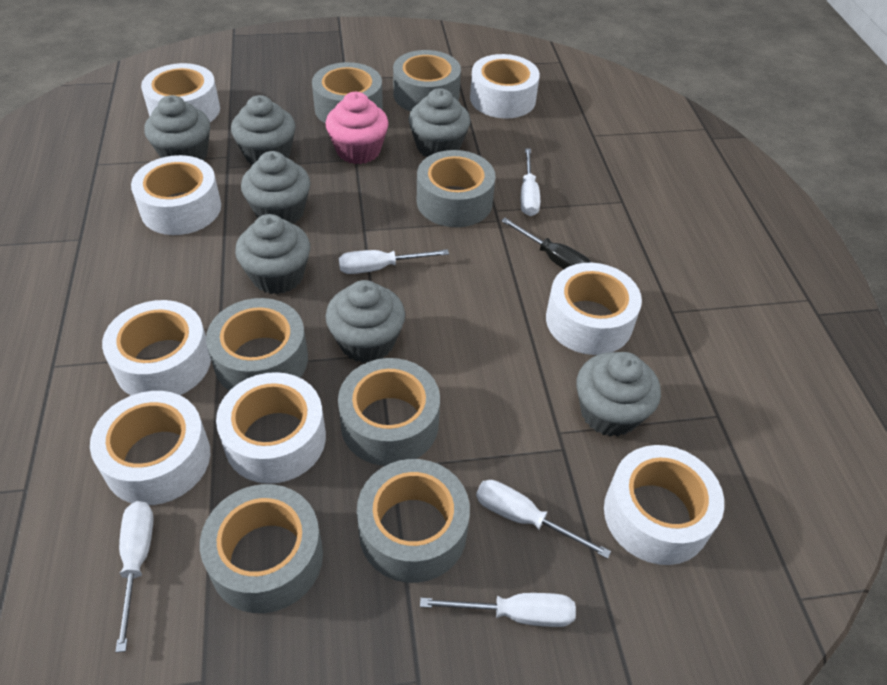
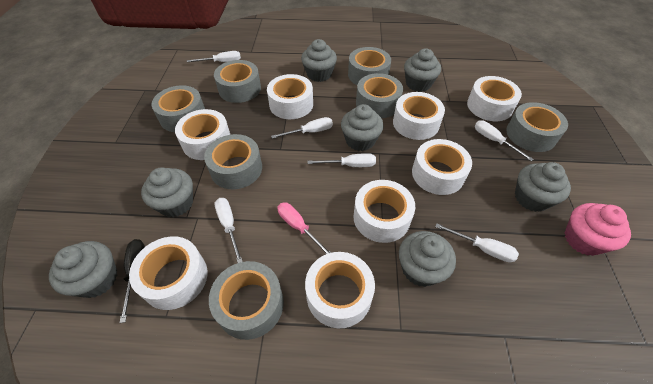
pink screwdriver: 0 -> 1
white screwdriver: 5 -> 6

